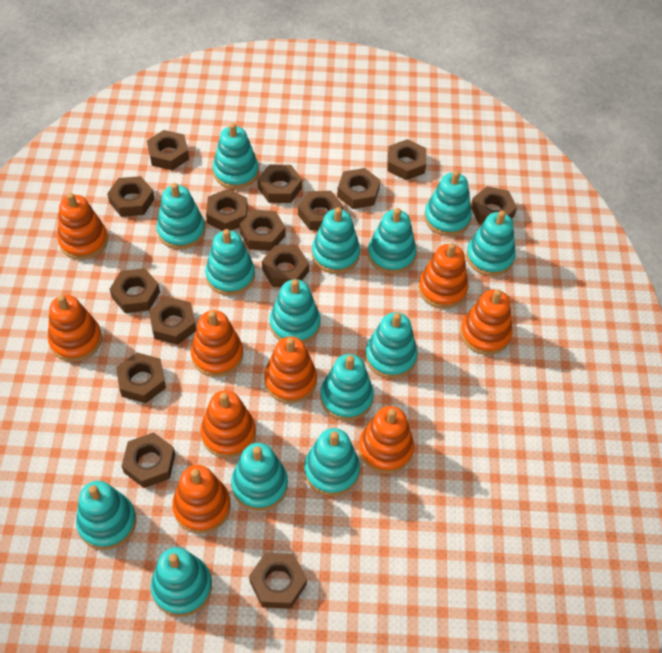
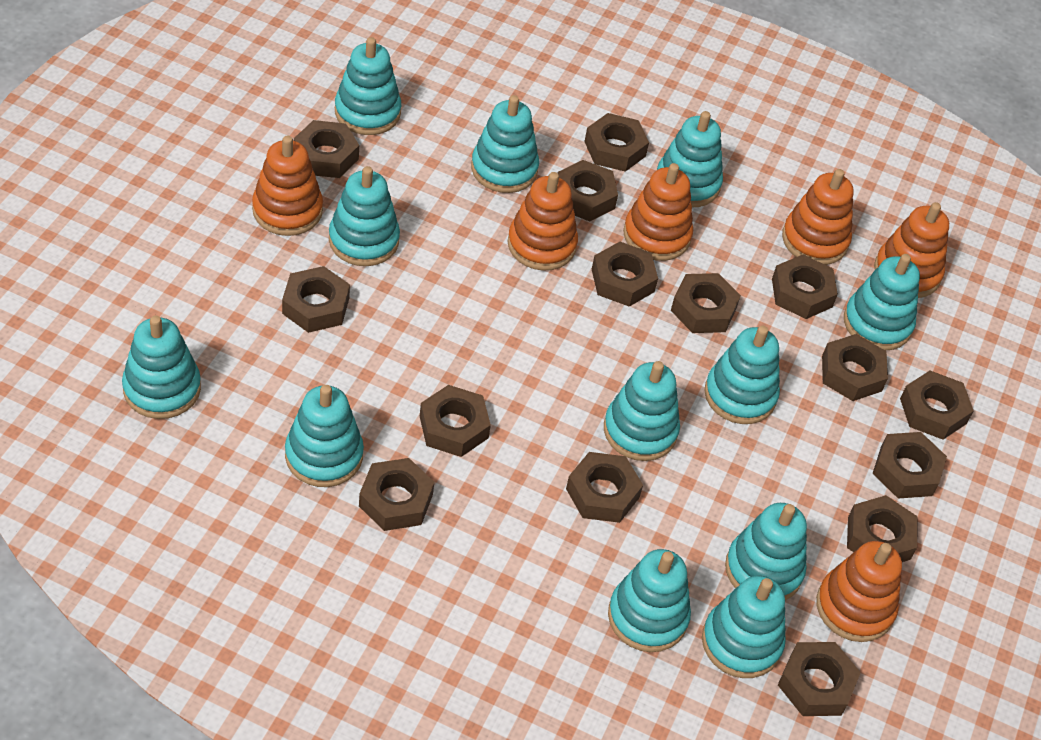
orange stacking toy: 9 -> 6
turquoise stacking toy: 14 -> 12

